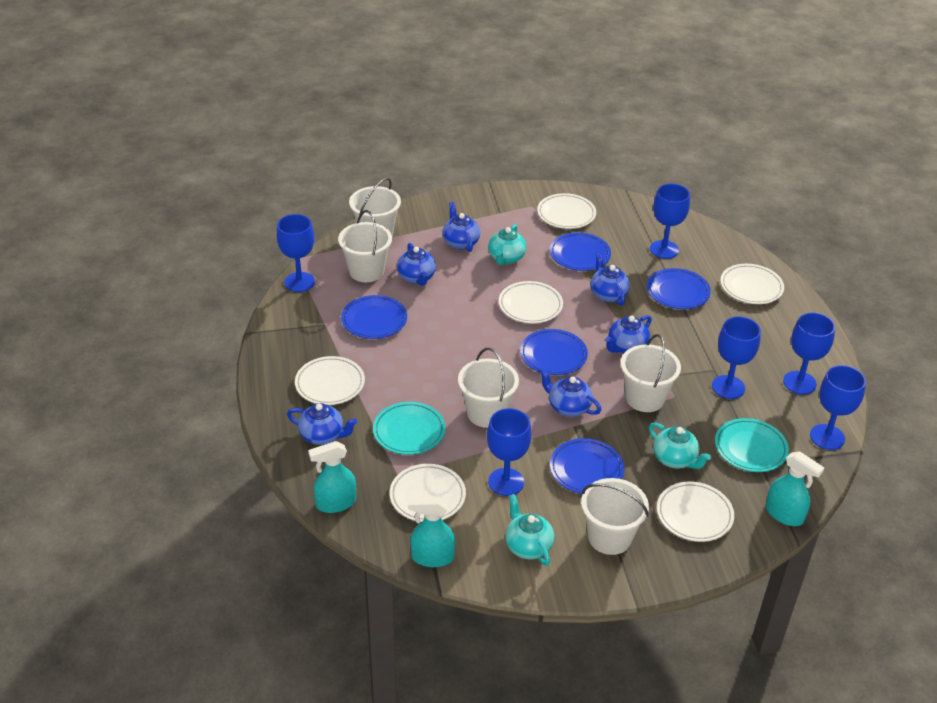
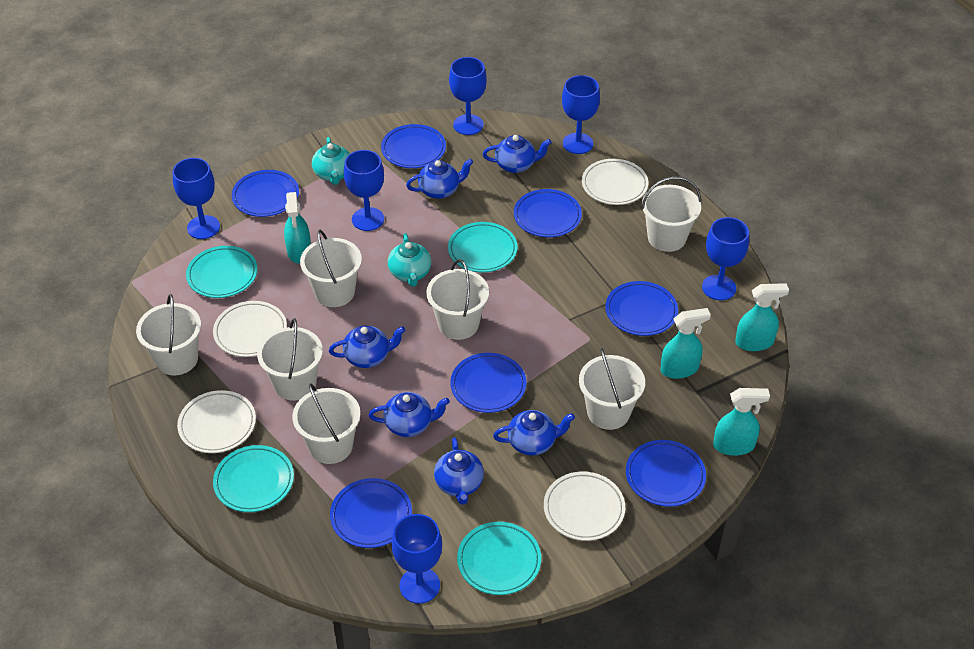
blue plate: 5 -> 7
turquoise plate: 2 -> 4
turquoise spray bottle: 3 -> 4
turquoise teapot: 3 -> 2
white bucket: 5 -> 7
white plate: 6 -> 4

